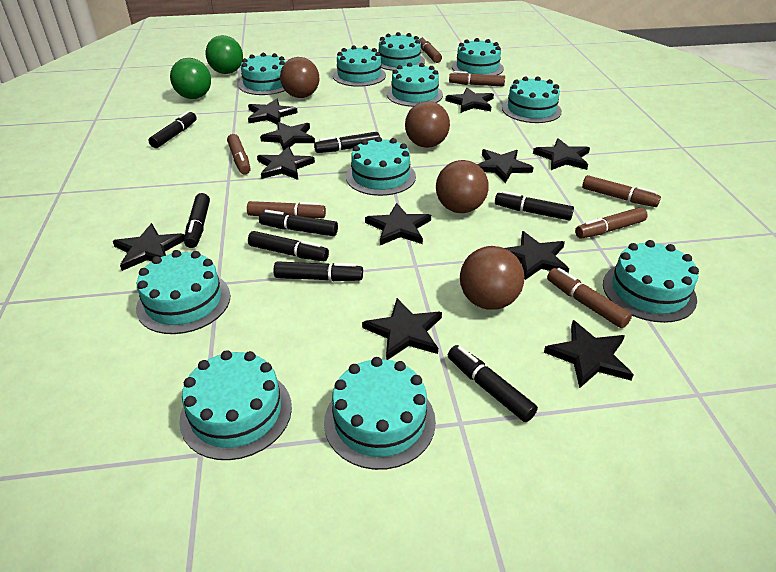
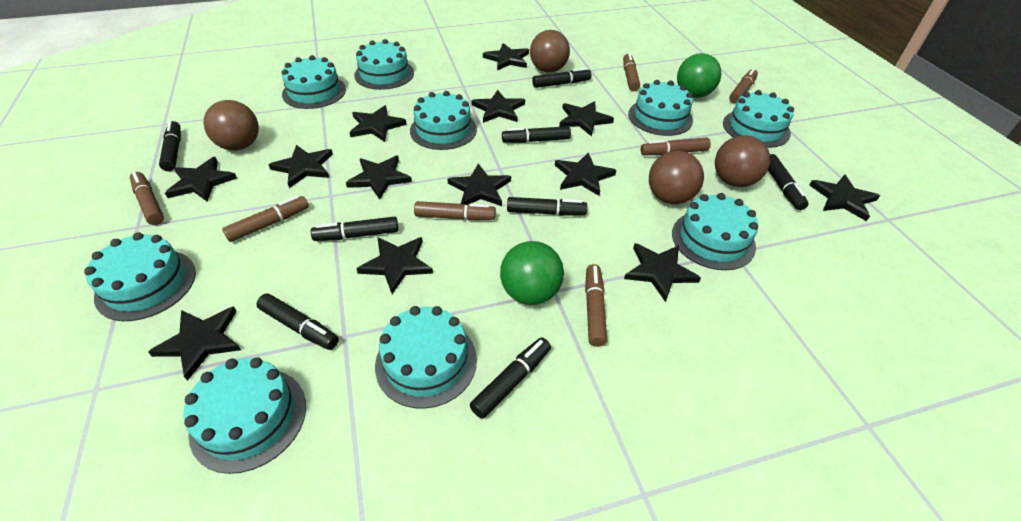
black star: 11 -> 13
turquoise cake: 11 -> 9

